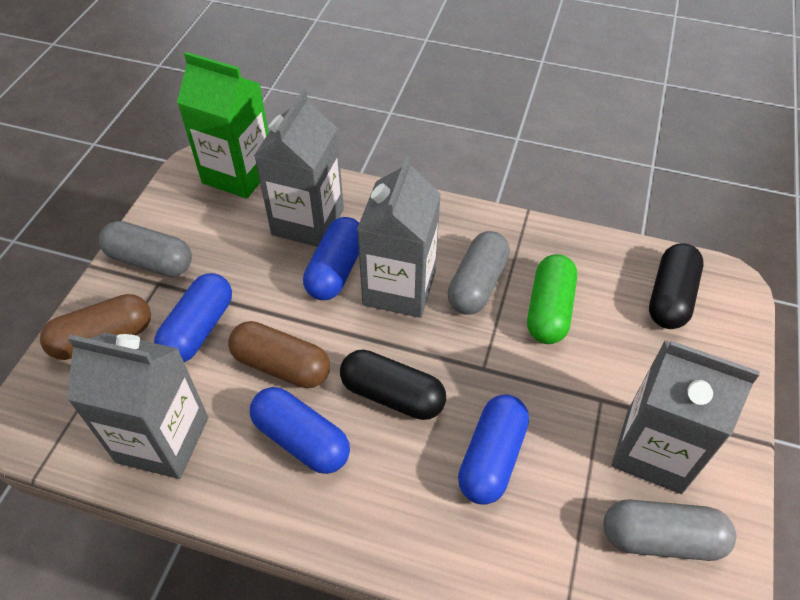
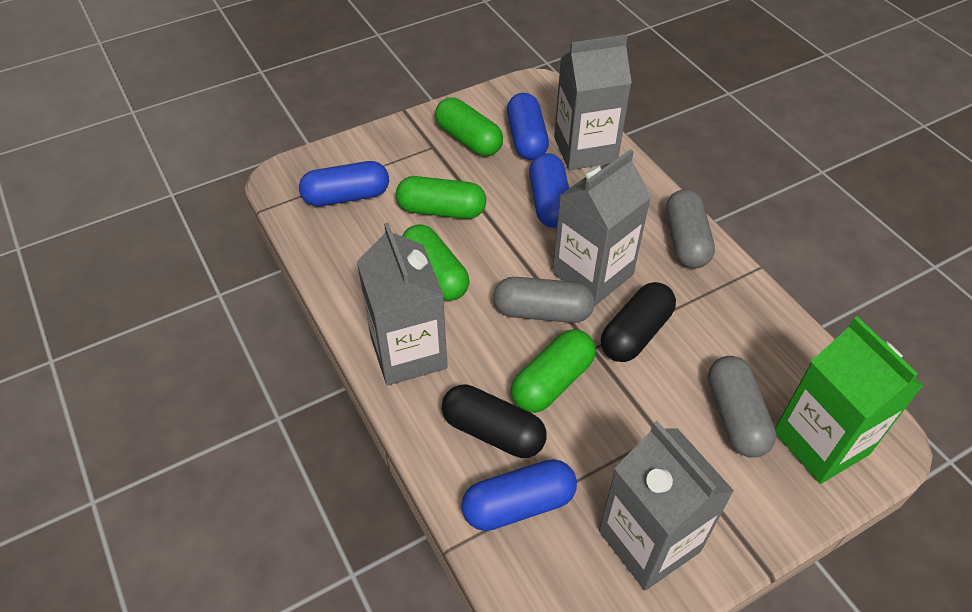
brown capsule: 2 -> 0
green capsule: 1 -> 4

